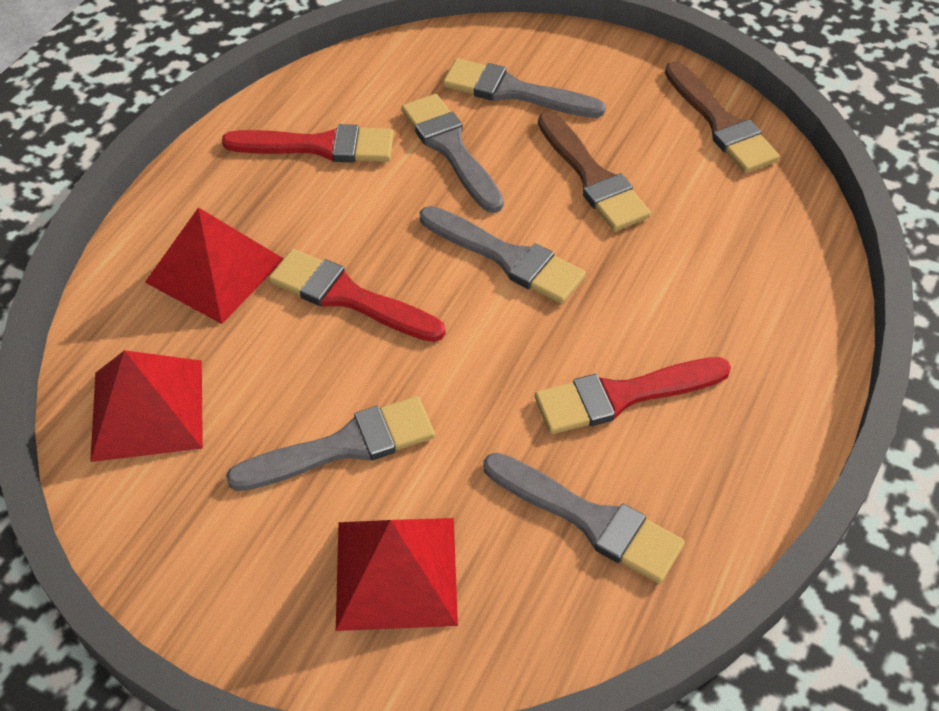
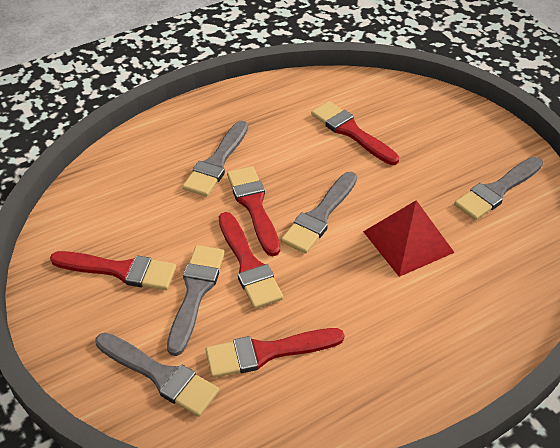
brown brush: 2 -> 0
red brush: 3 -> 5
red pyramid: 3 -> 1

